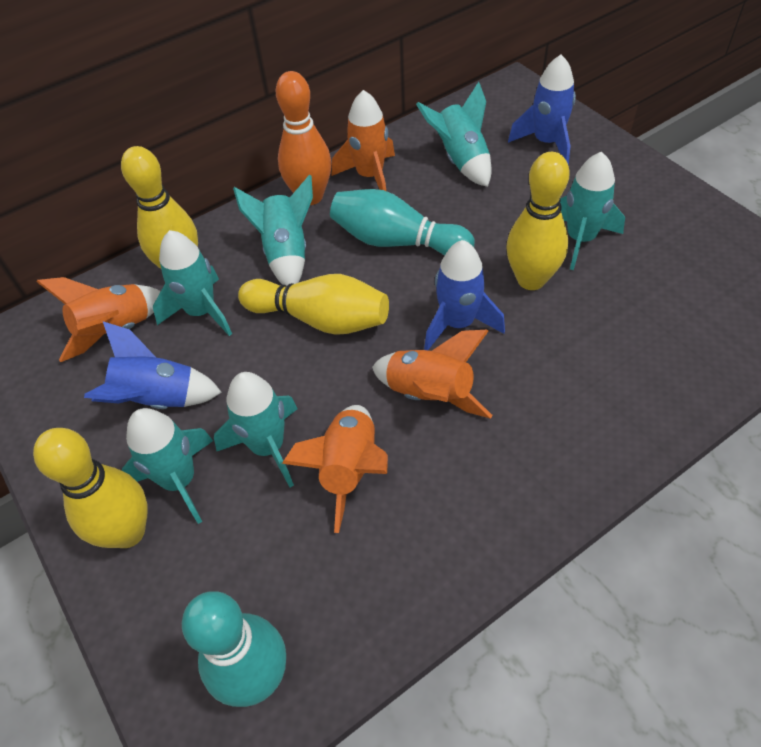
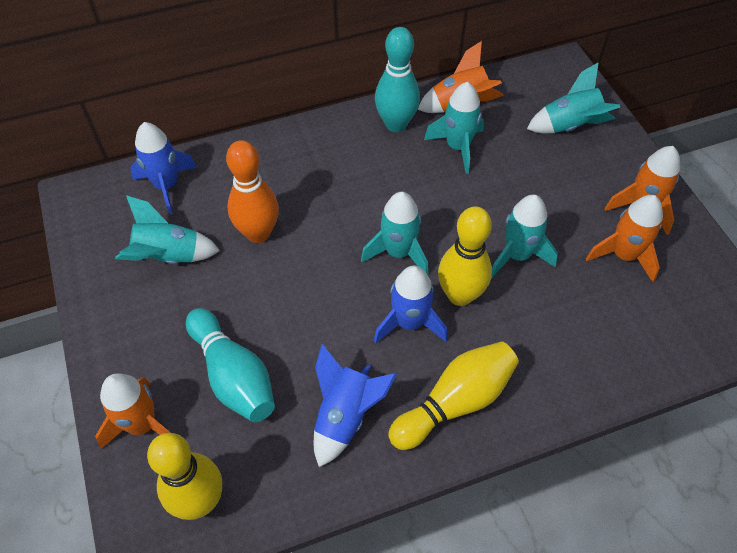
turquoise rocket: 6 -> 5
yellow bowling pin: 4 -> 3

